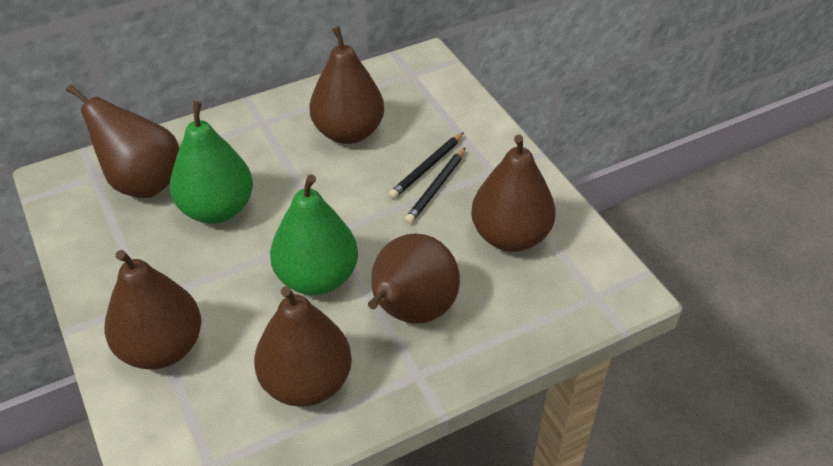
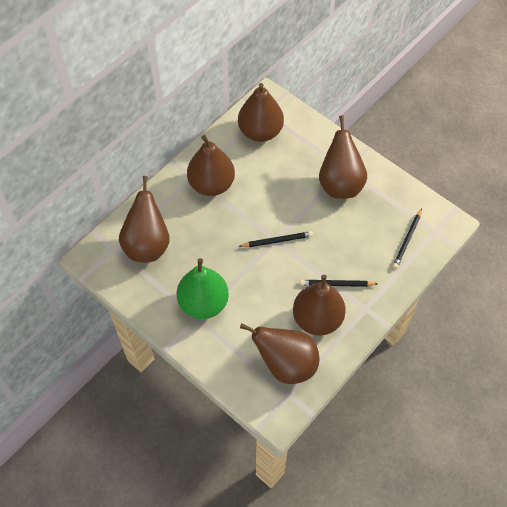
black pencil: 2 -> 3
green pear: 2 -> 1

